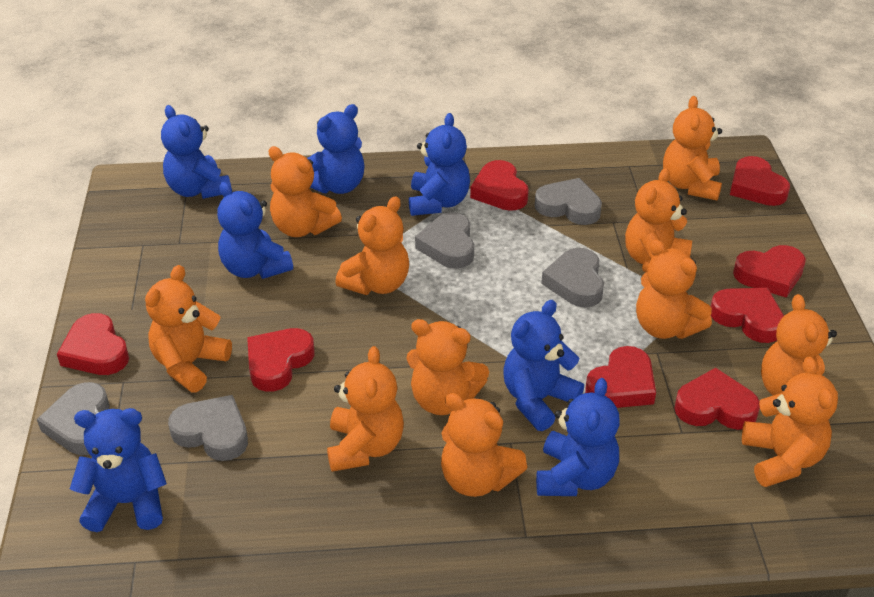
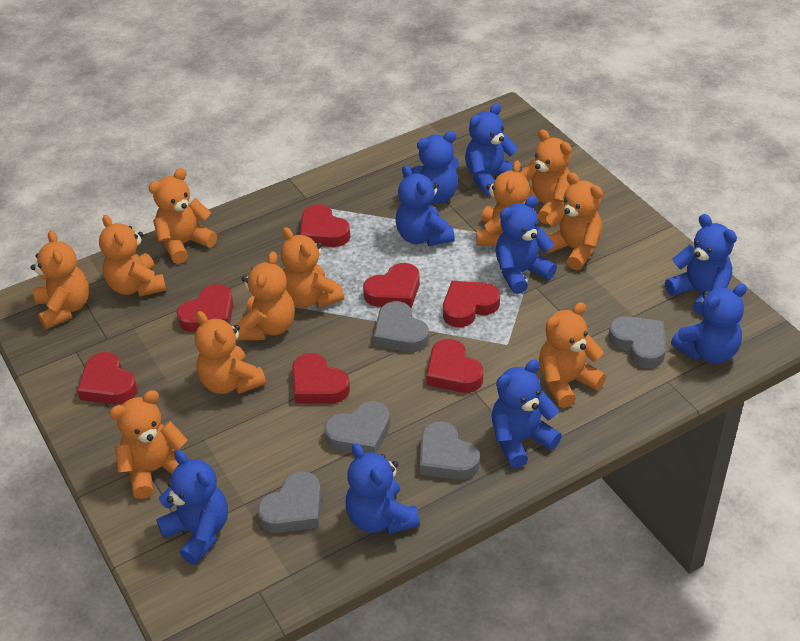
blue teddy bear: 7 -> 9
red heart: 8 -> 7

